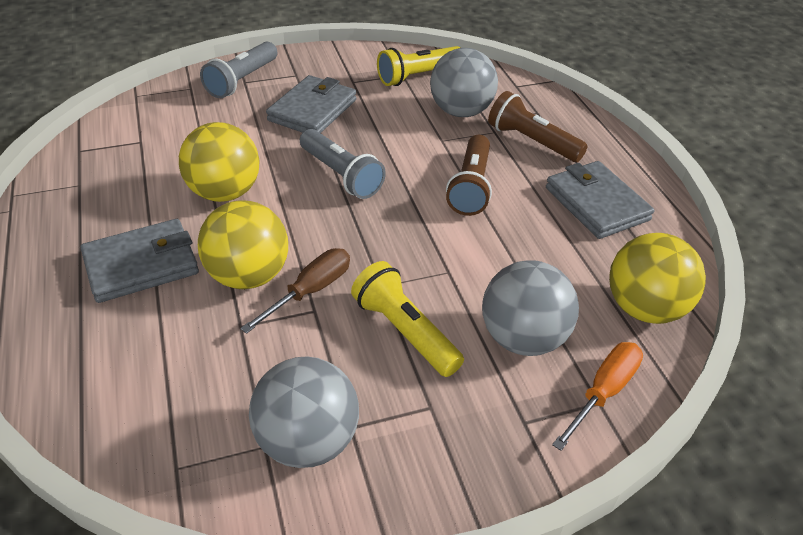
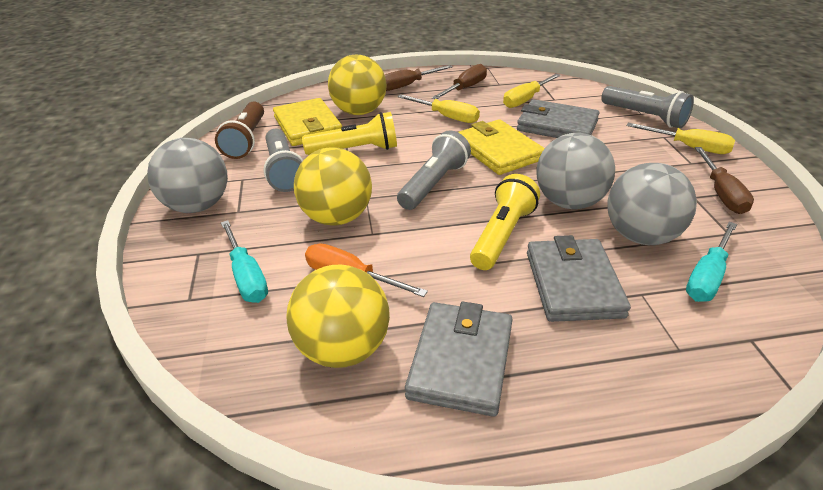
brown flashlight: 2 -> 1
brown screwdriver: 1 -> 3
grey flashlight: 2 -> 3
turquoise screwdriver: 0 -> 2
yellow screwdriver: 0 -> 3
yellow wallet: 0 -> 2

